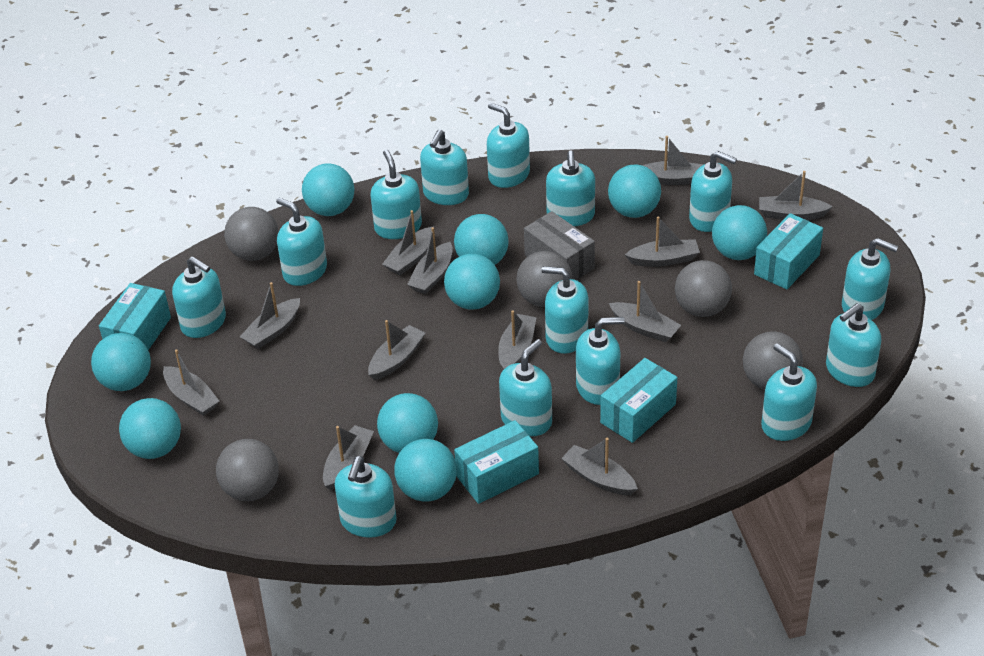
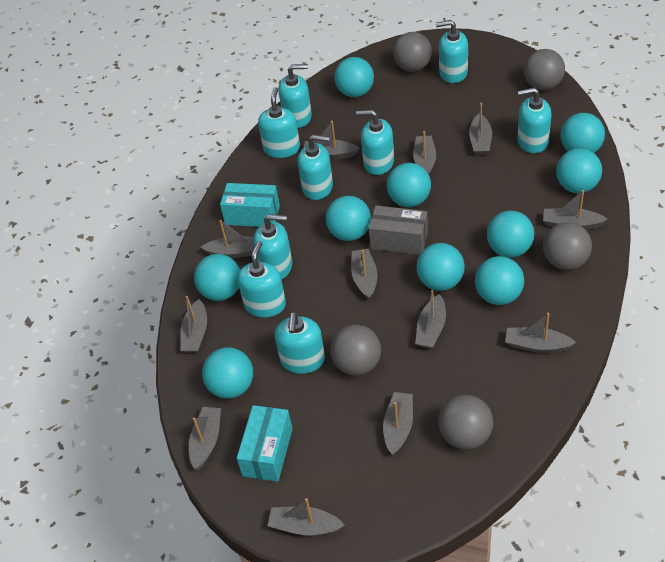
turquoise ball: 9 -> 10
turquoise box: 4 -> 2
turquoise soap dispenser: 14 -> 9

